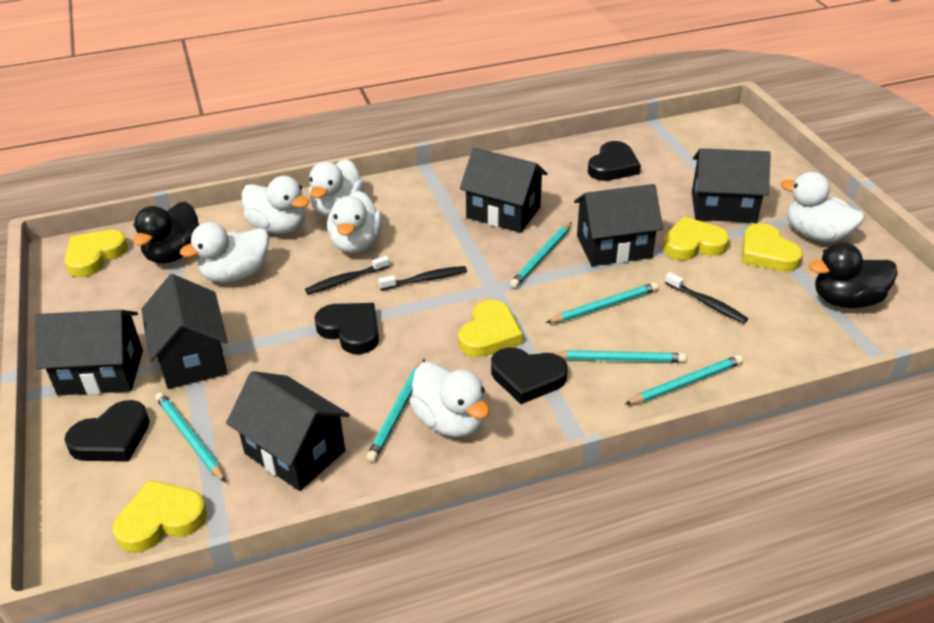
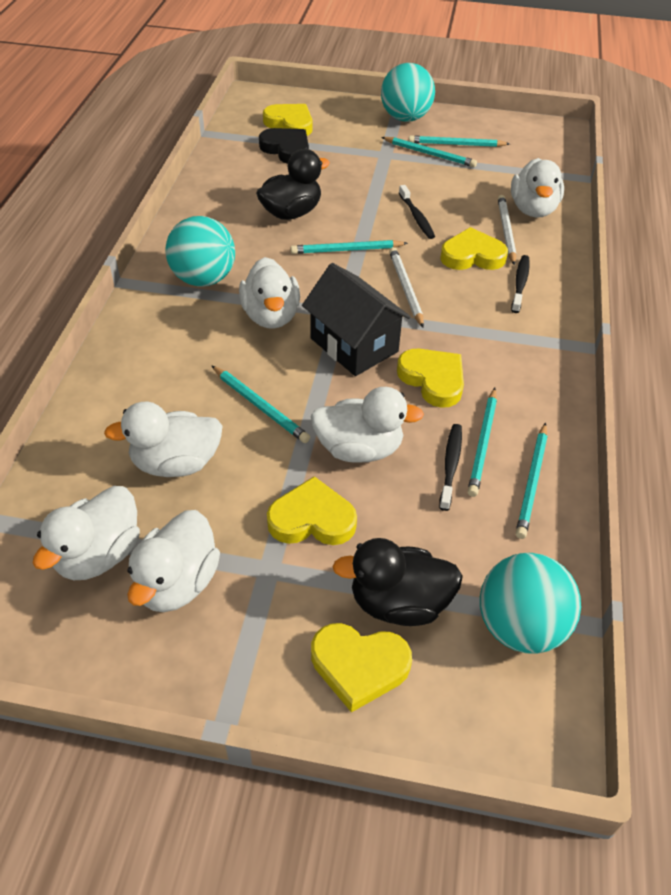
black heart: 4 -> 1
black house: 6 -> 1
turquoise ball: 0 -> 3
white pencil: 0 -> 2

